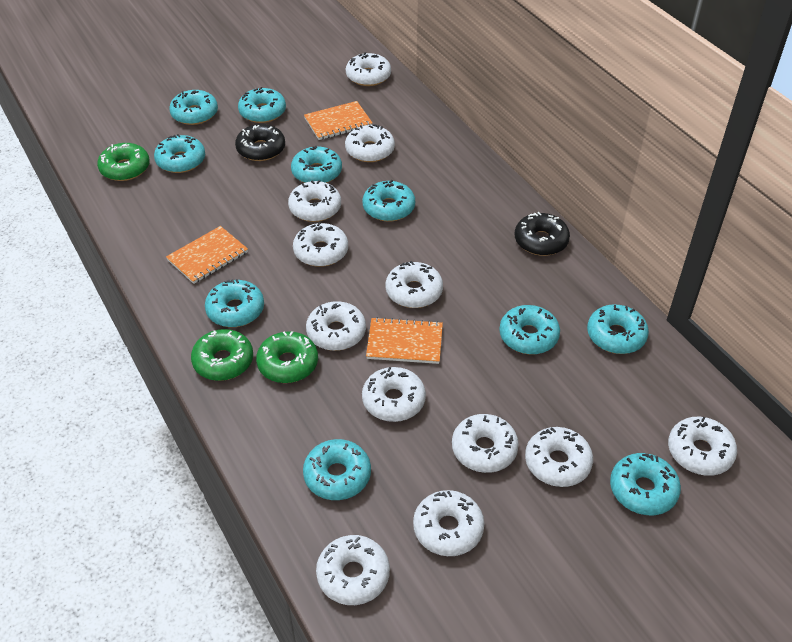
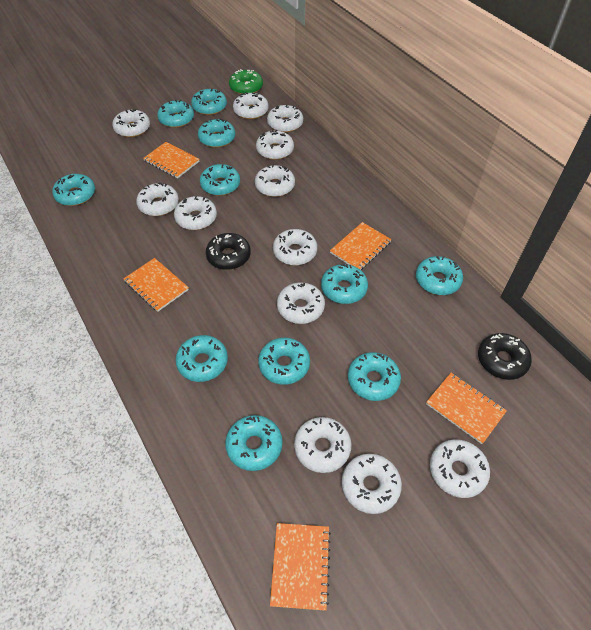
green donut: 3 -> 1
orange notebook: 3 -> 5
turquoise donut: 10 -> 11

